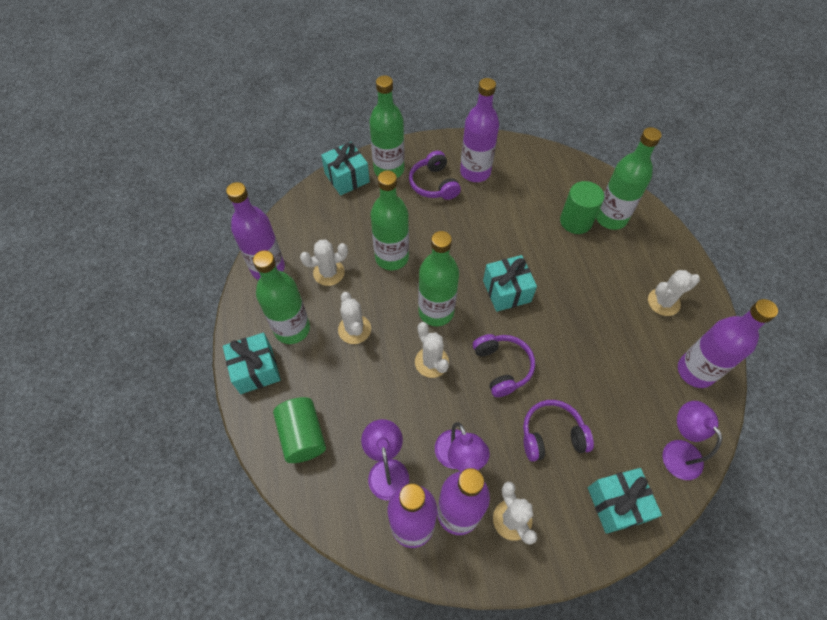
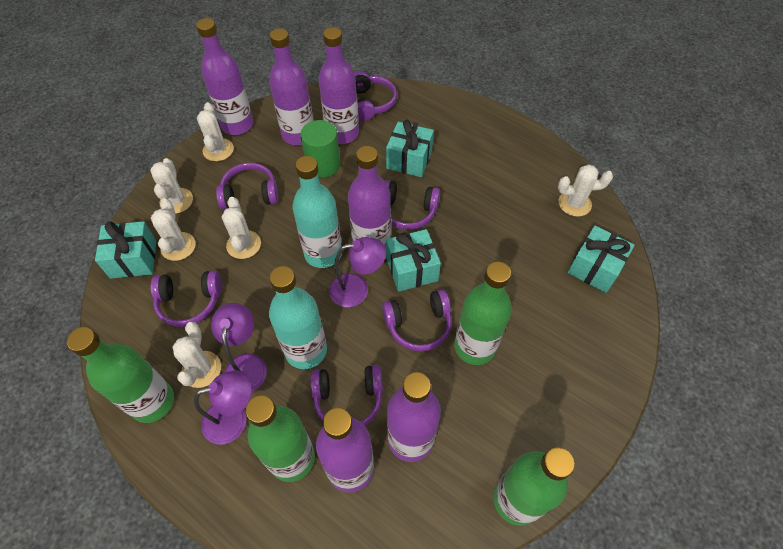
green bottle: 5 -> 4
green cylinder: 2 -> 1
purple bottle: 5 -> 6
purple headphones: 3 -> 6
turquoise bottle: 0 -> 2
white cactus: 5 -> 6

